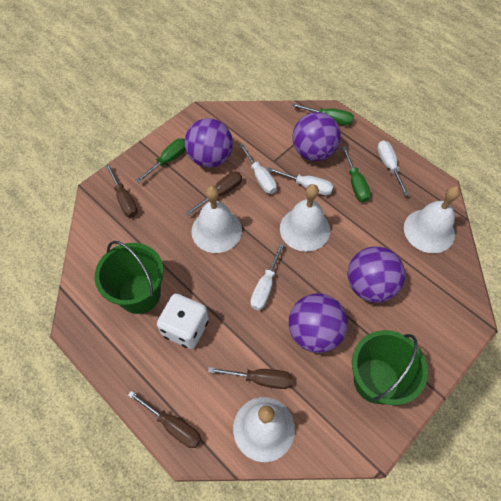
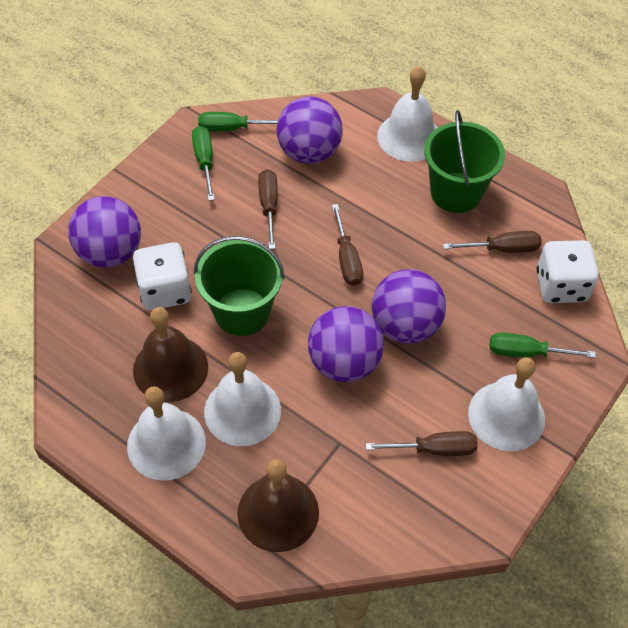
brown bell: 0 -> 2
white dice: 1 -> 2
white screwdriver: 4 -> 0

